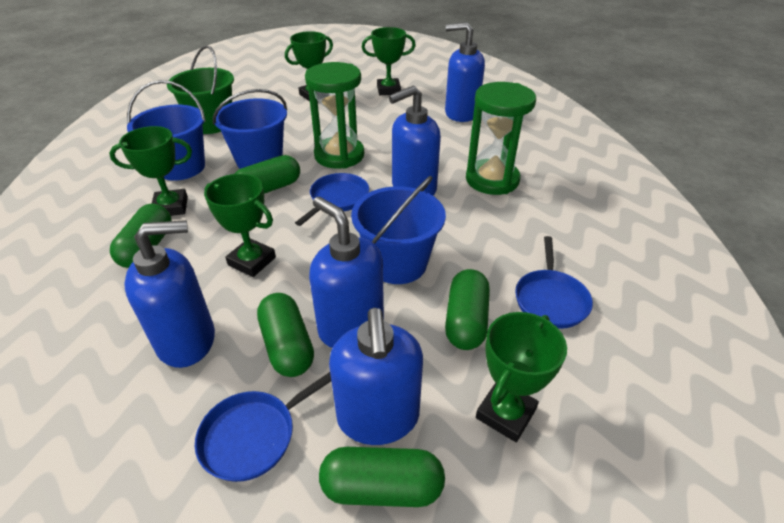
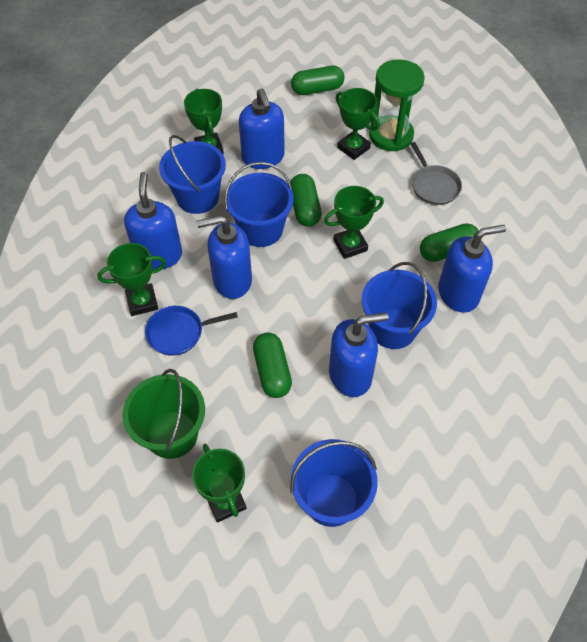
blue bucket: 3 -> 4
blue pan: 3 -> 1
green capsule: 5 -> 4
green hourglass: 2 -> 1
grey pan: 0 -> 1

